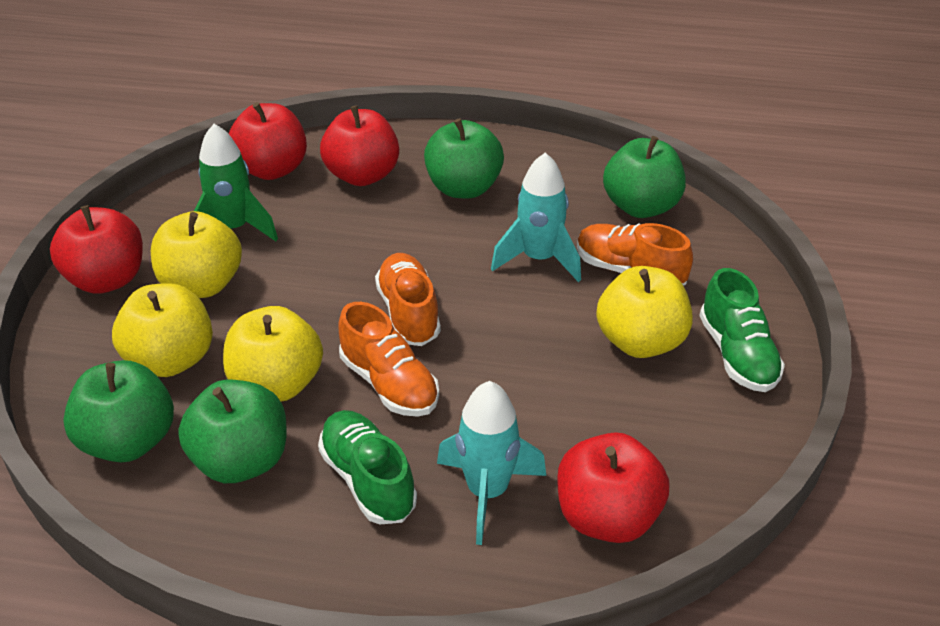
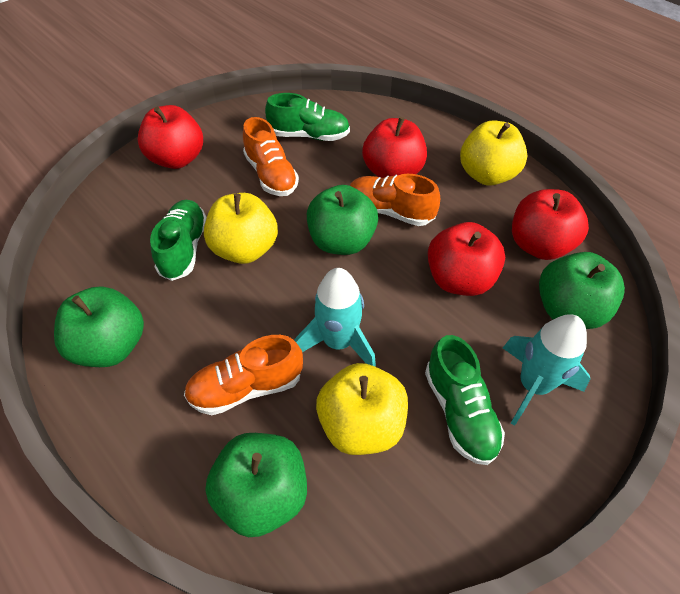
green rocket: 1 -> 0
green shoe: 2 -> 3
yellow apple: 4 -> 3

